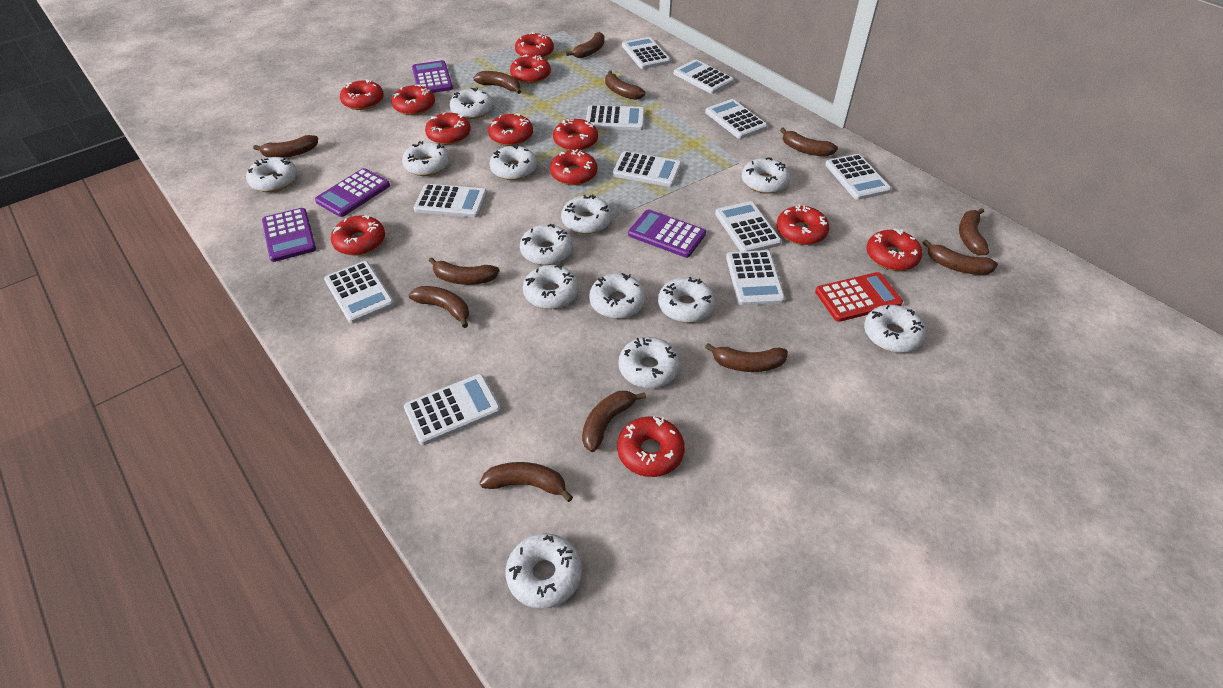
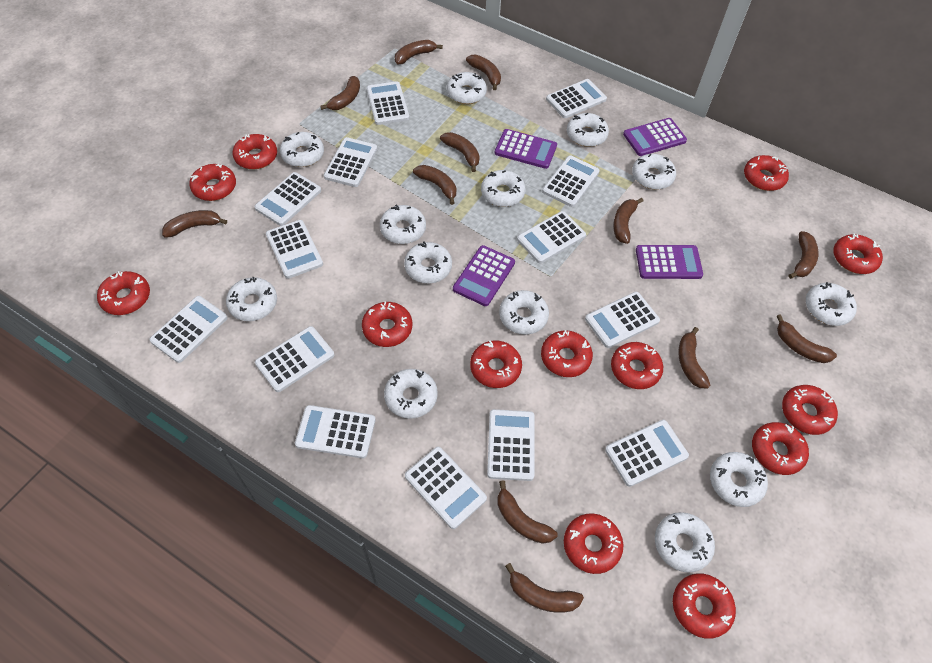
red calculator: 1 -> 0
red donut: 12 -> 13
white calculator: 11 -> 14

